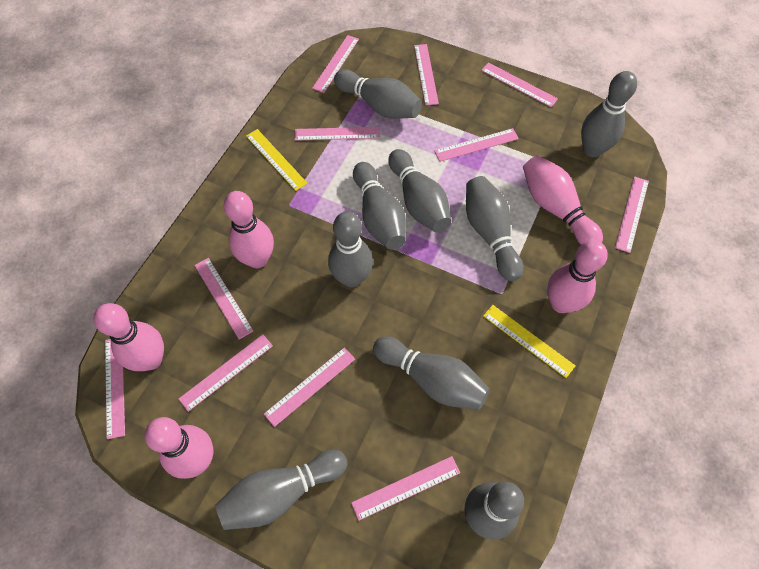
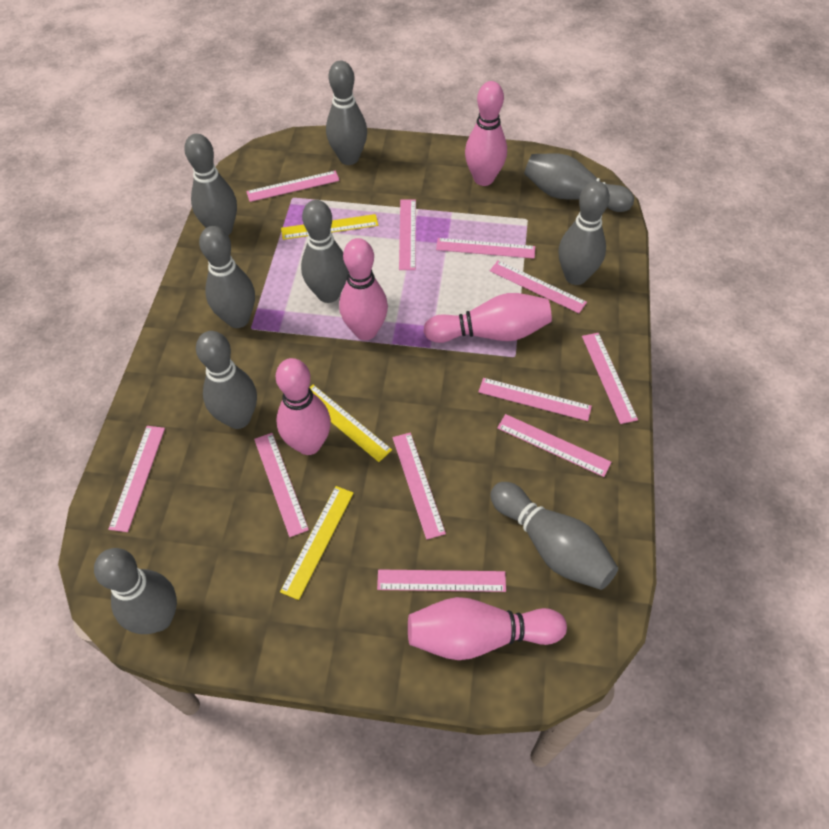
yellow ruler: 2 -> 3

